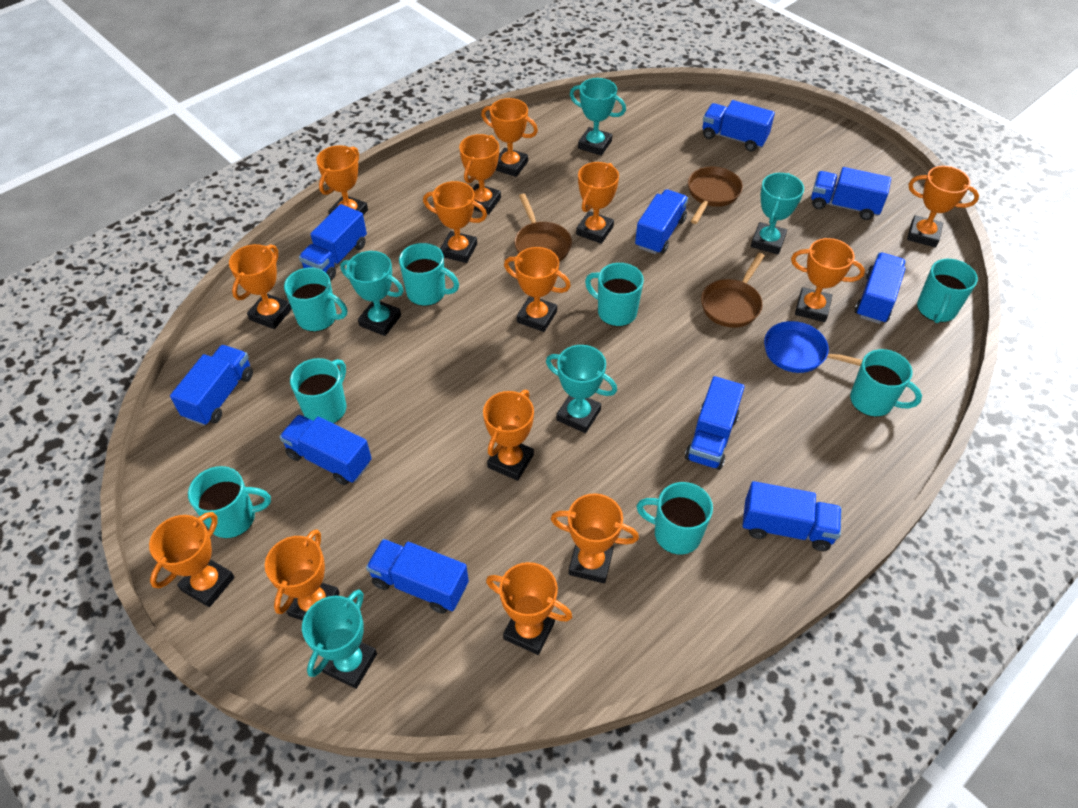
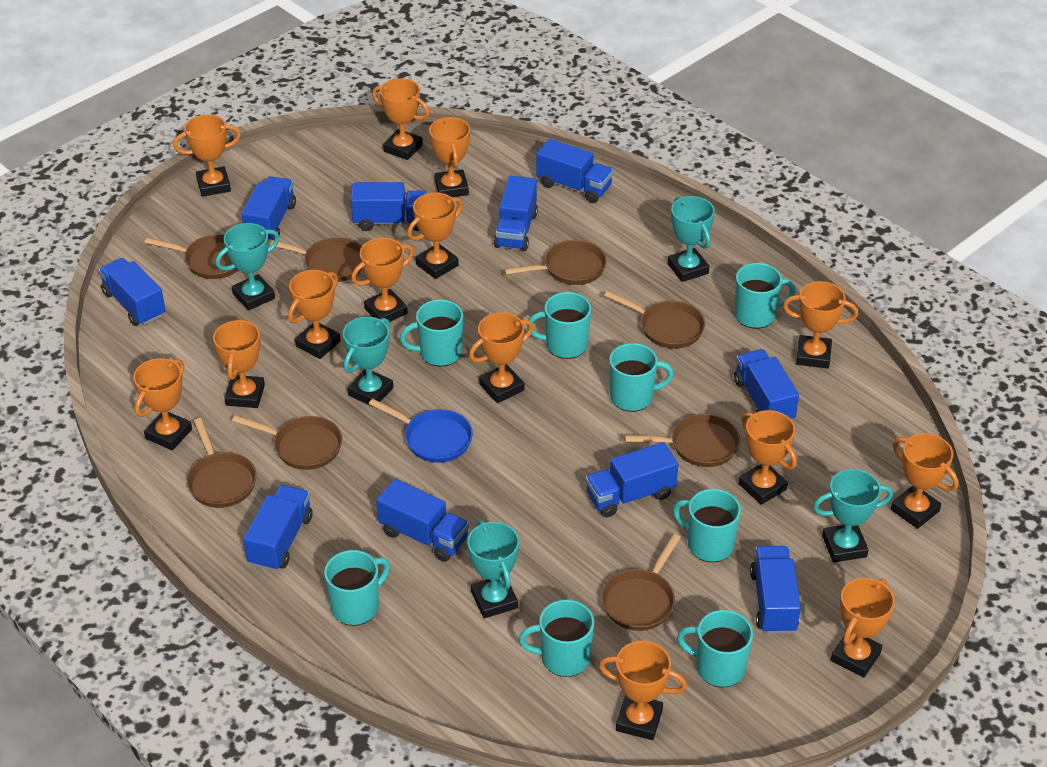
brown pan: 3 -> 8

